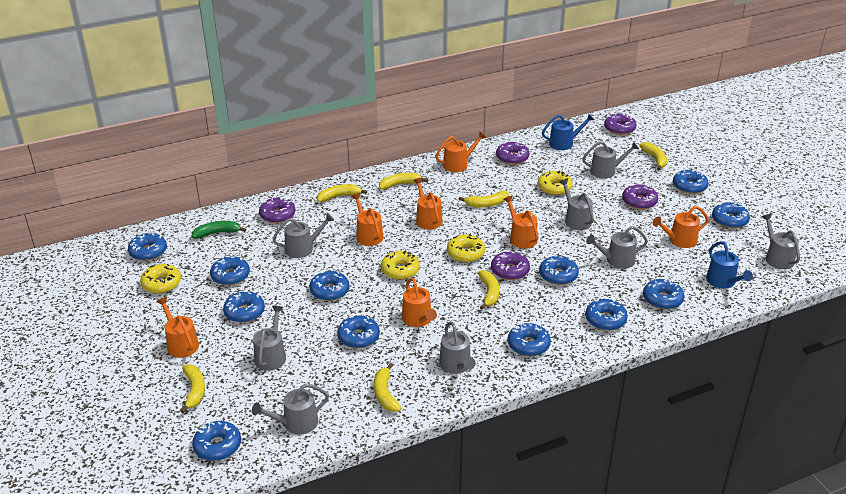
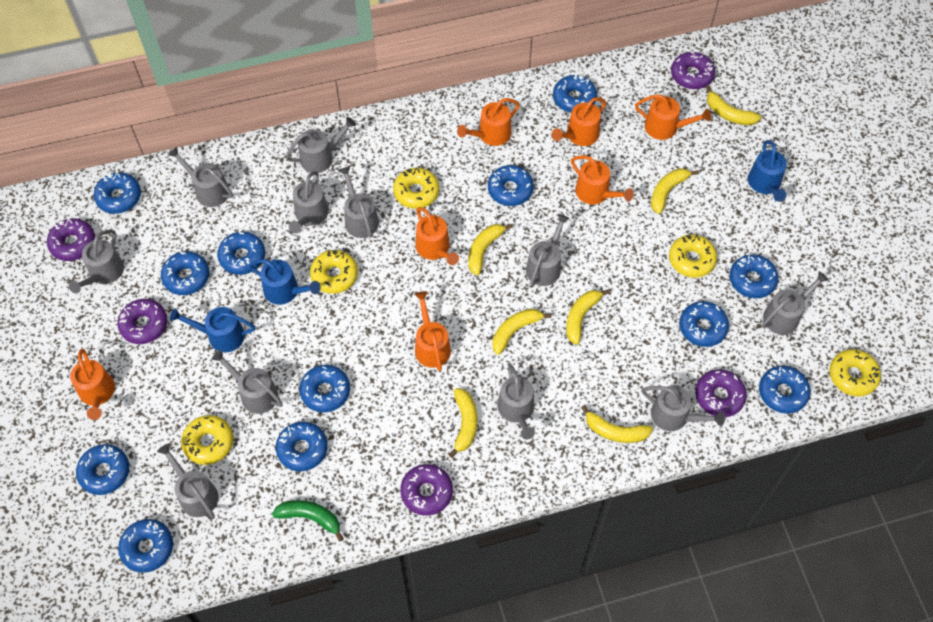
blue watering can: 2 -> 3
grey watering can: 8 -> 11
yellow donut: 4 -> 5

